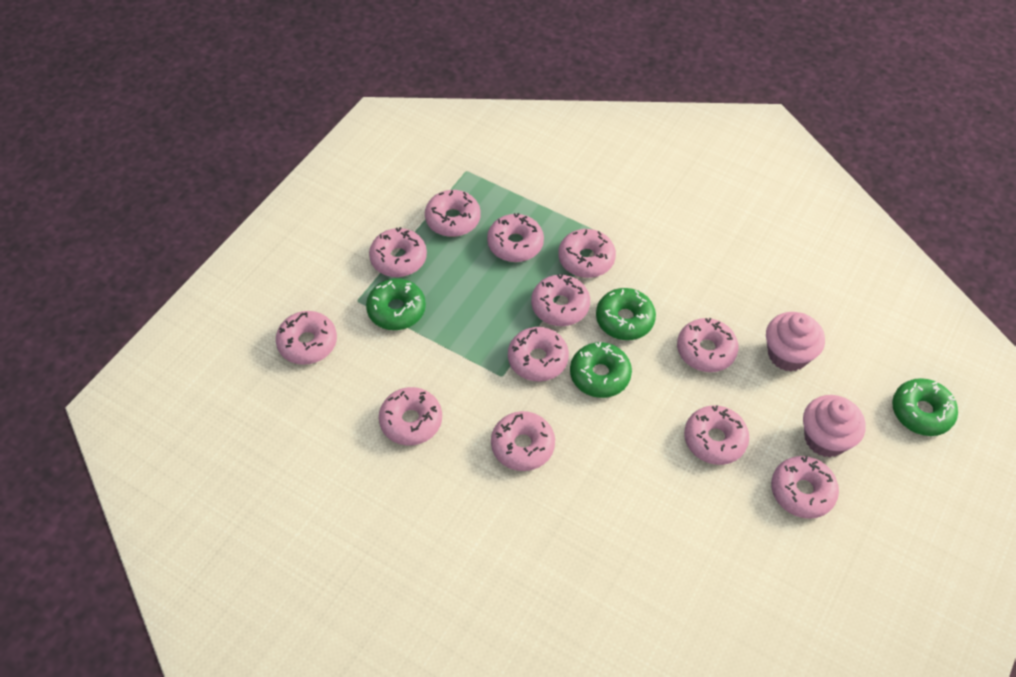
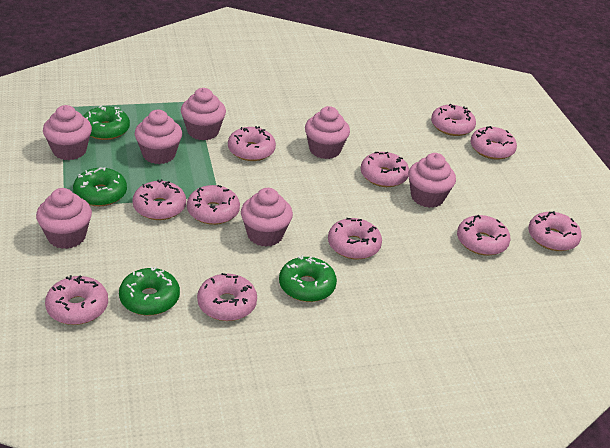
pink cupcake: 2 -> 7
pink donut: 12 -> 11

